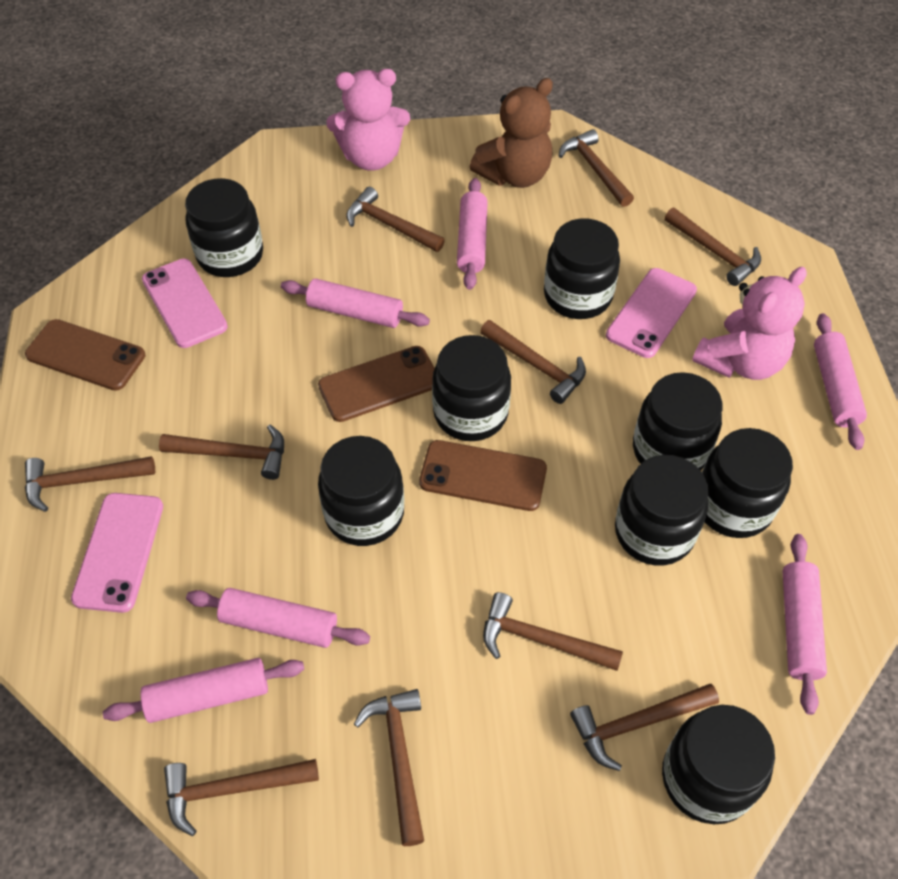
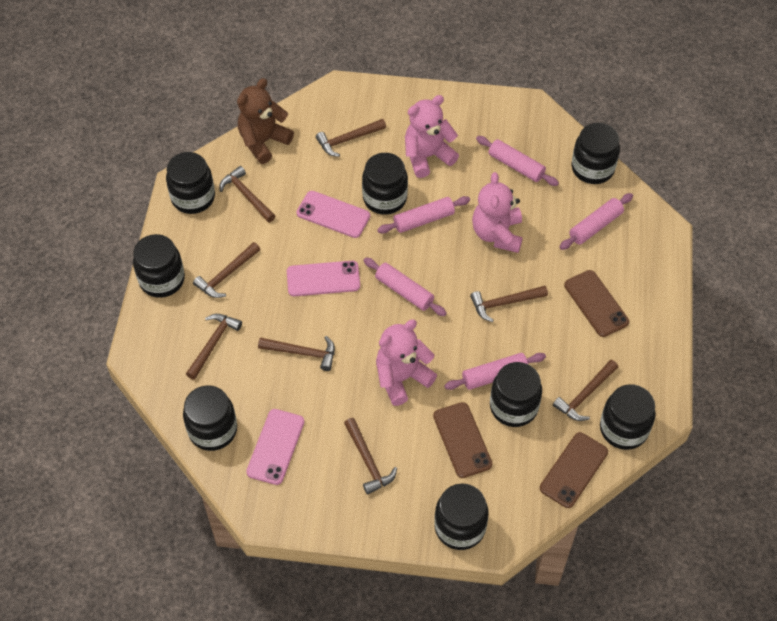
brown hammer: 10 -> 8
pink rolling pin: 6 -> 5
pink teddy bear: 2 -> 3

